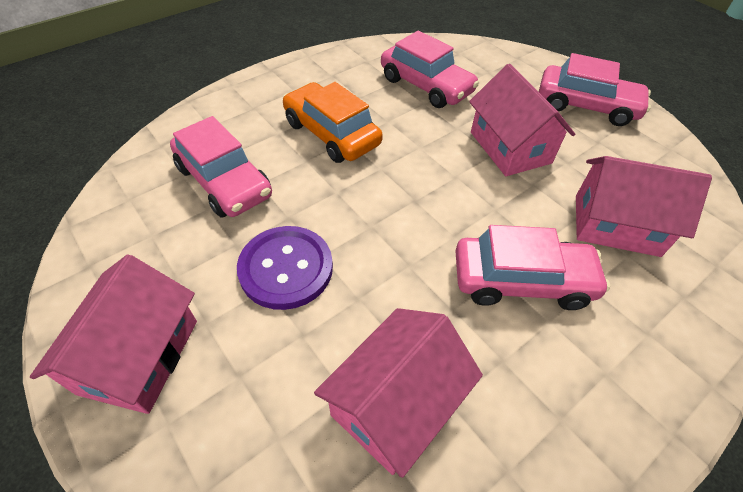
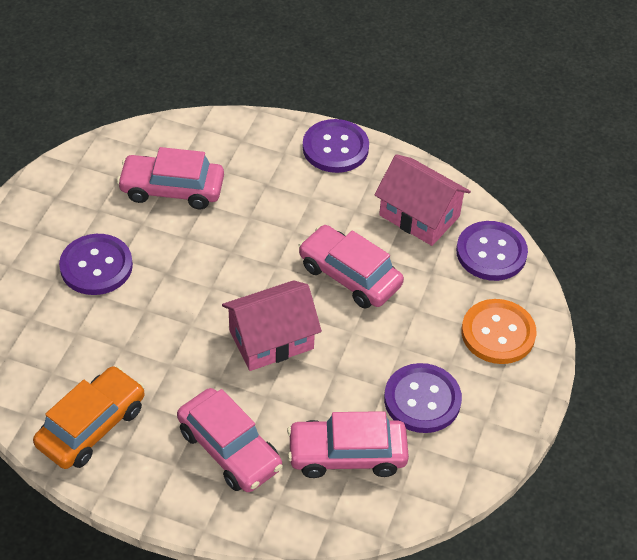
orange button: 0 -> 1
pink house: 4 -> 2
purple button: 1 -> 4

